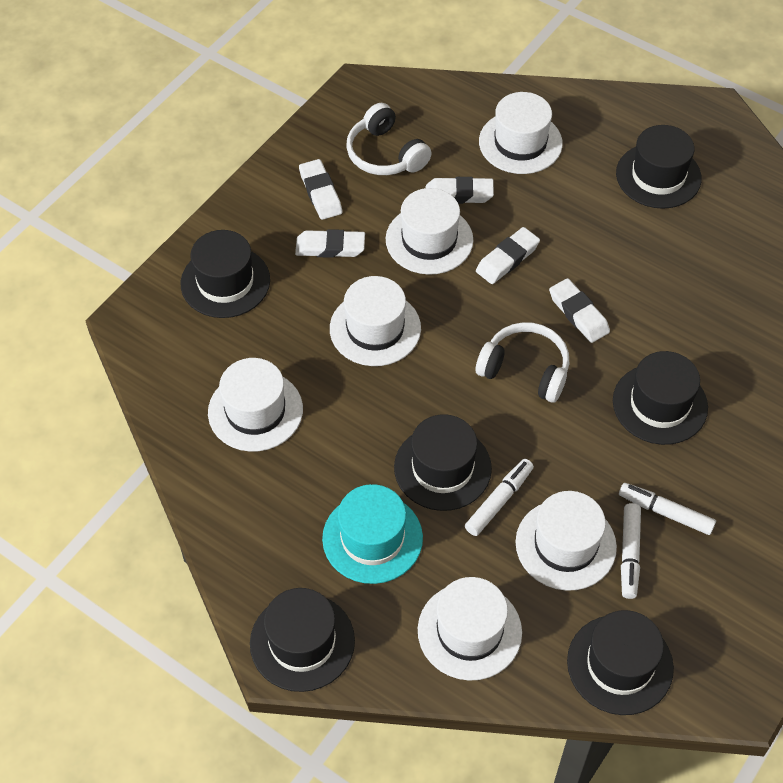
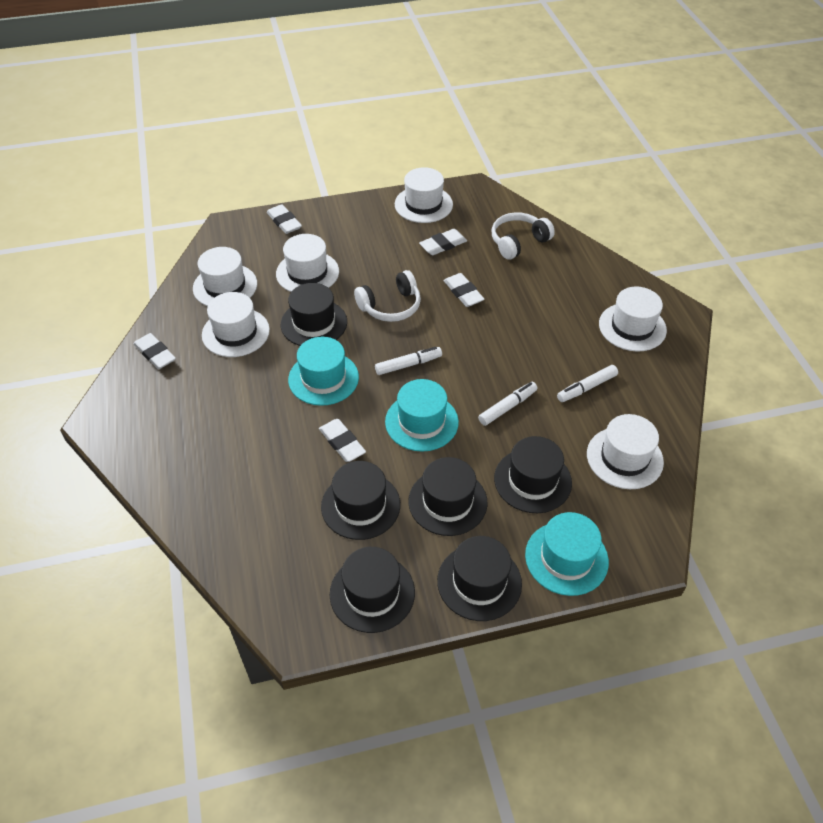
turquoise hat: 1 -> 3

